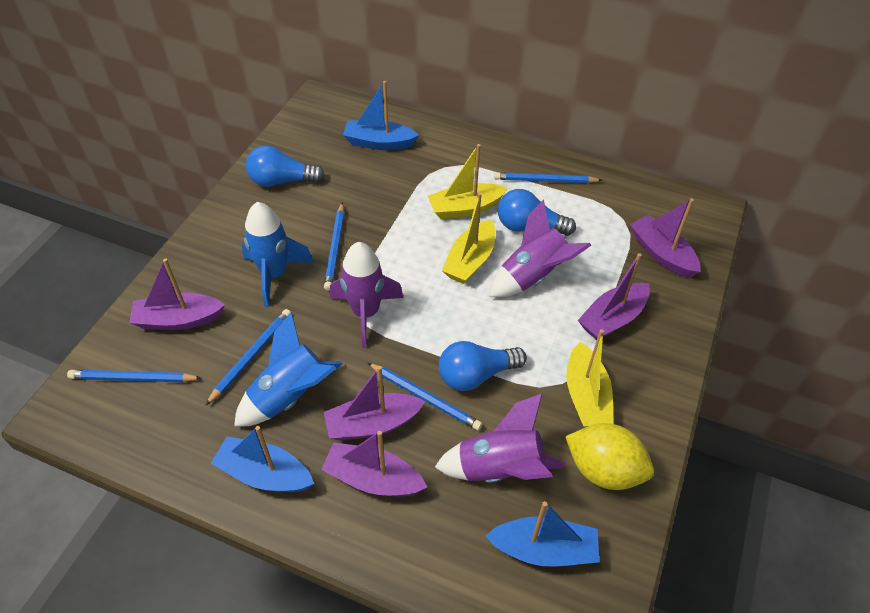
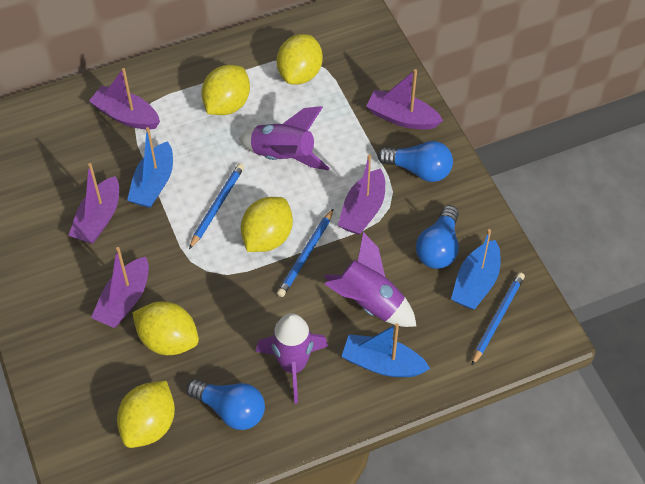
blue pencil: 5 -> 3
blue rocket: 2 -> 0
yellow boat: 3 -> 0
yellow lemon: 1 -> 5

